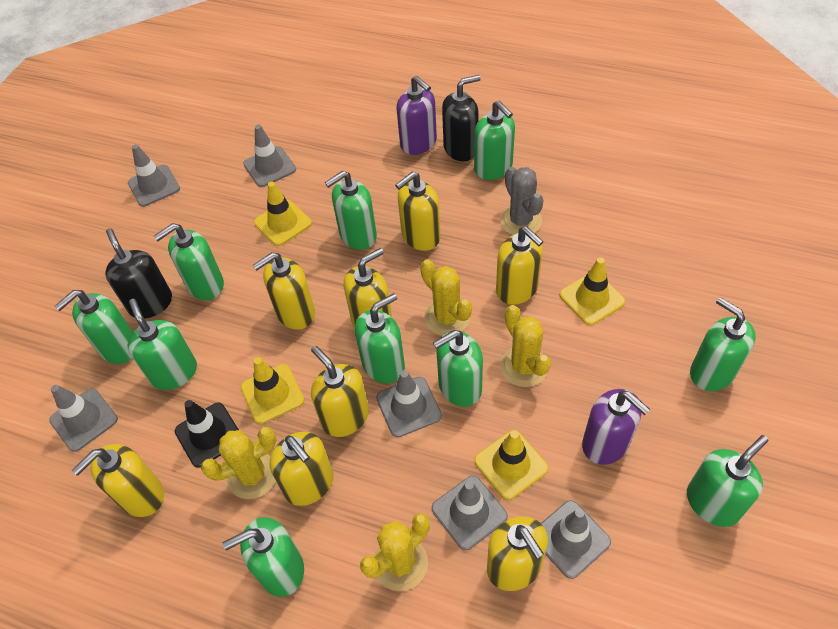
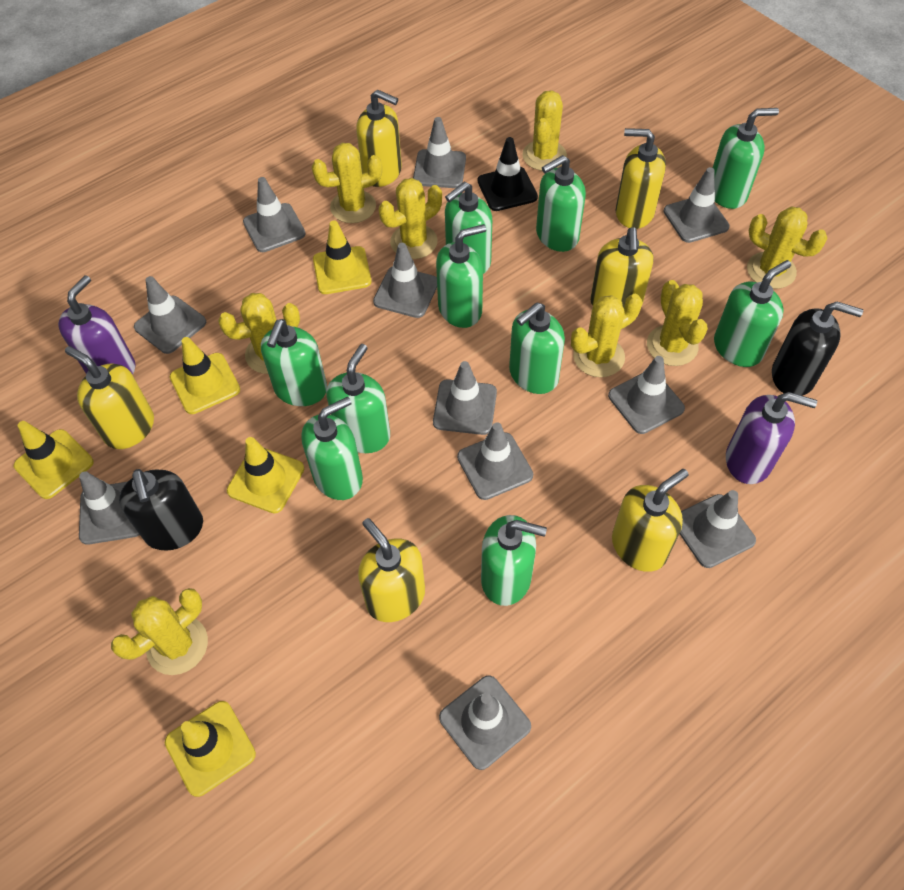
grey cactus: 1 -> 0
grey traffic cone: 6 -> 11
yellow cactus: 4 -> 8
yellow soap dispenser: 8 -> 6
yellow traffic cone: 4 -> 5

